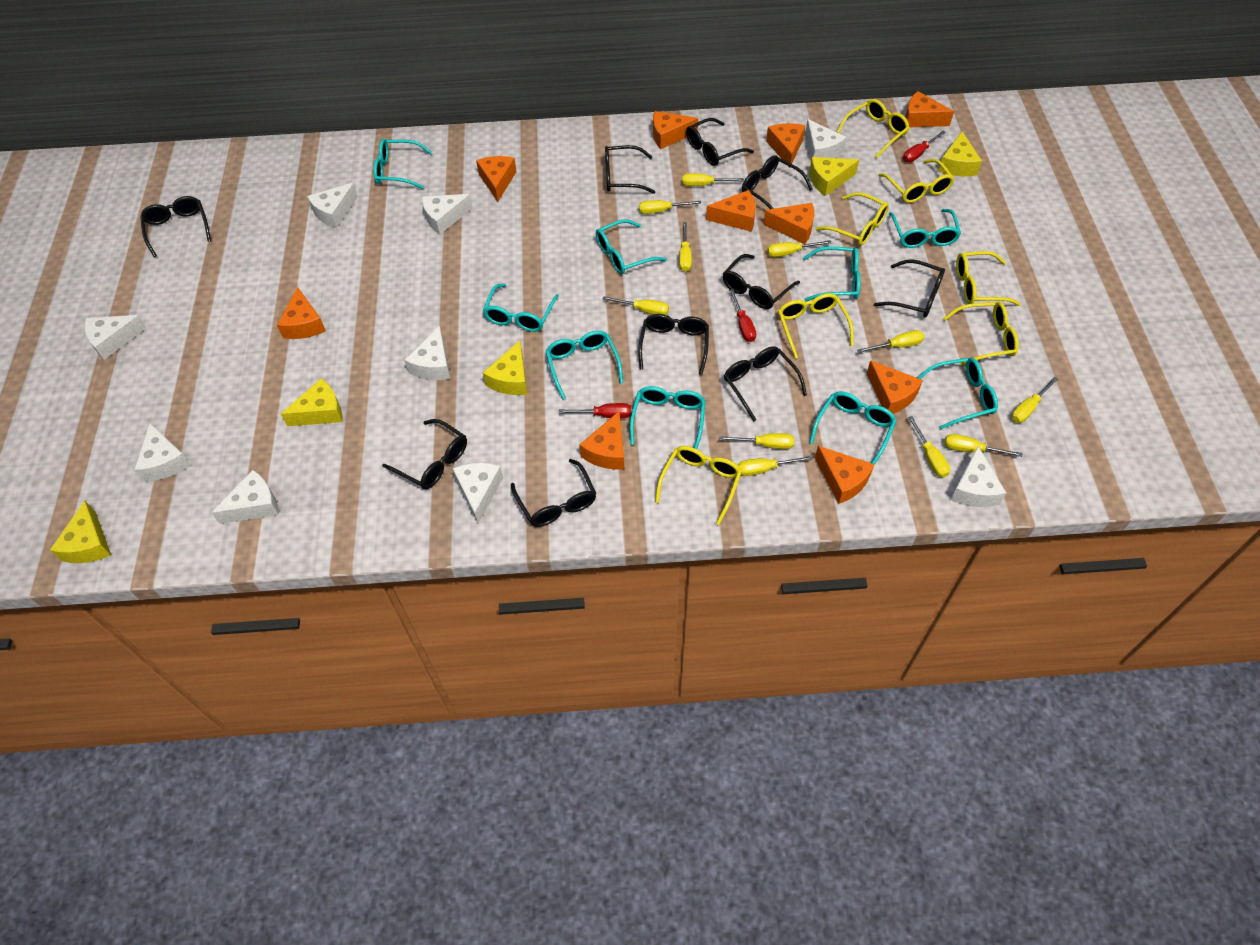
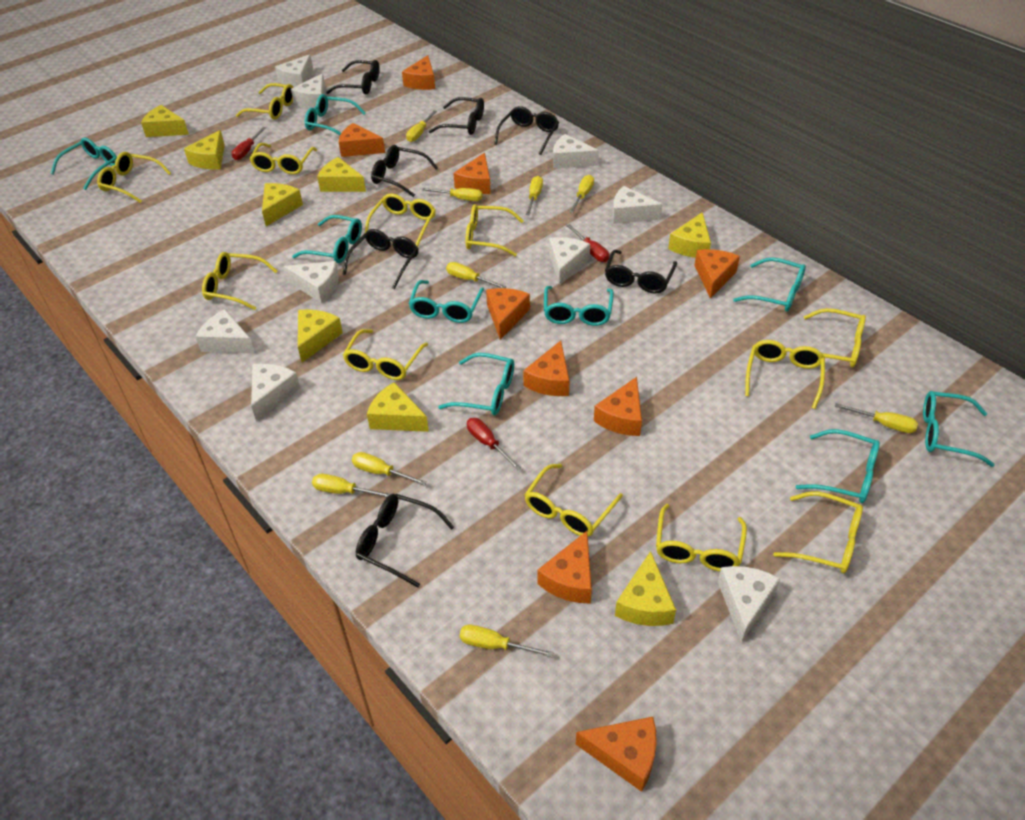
black glasses: 10 -> 7
orange cheese: 10 -> 9
yellow cheese: 5 -> 8
yellow glasses: 7 -> 12
yellow screwdriver: 11 -> 9

